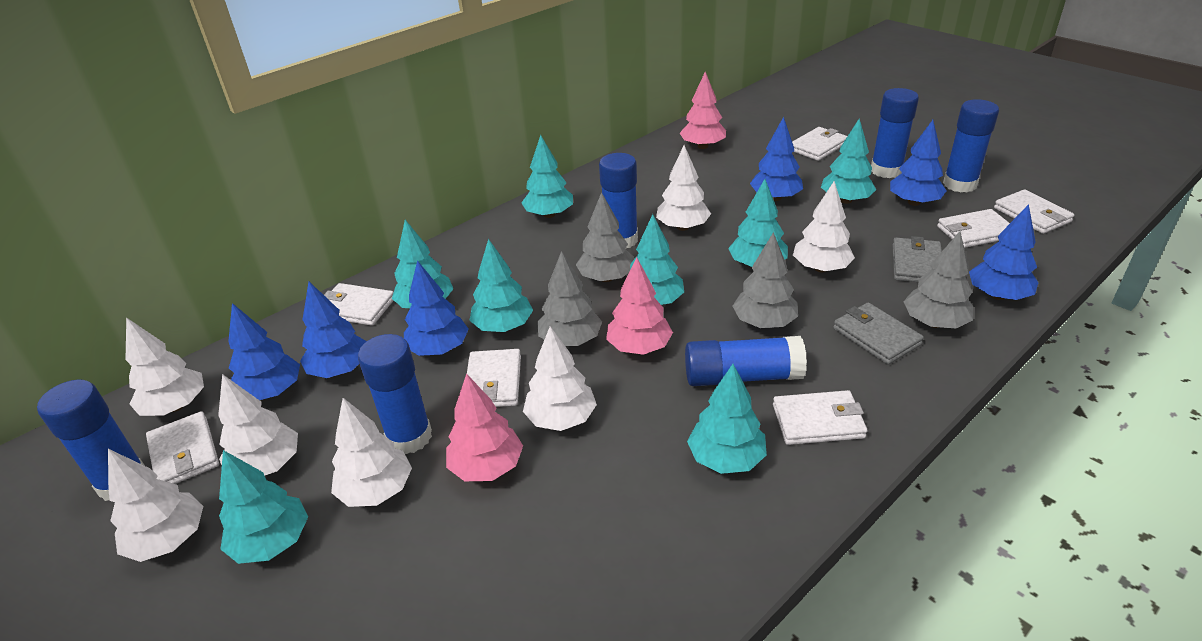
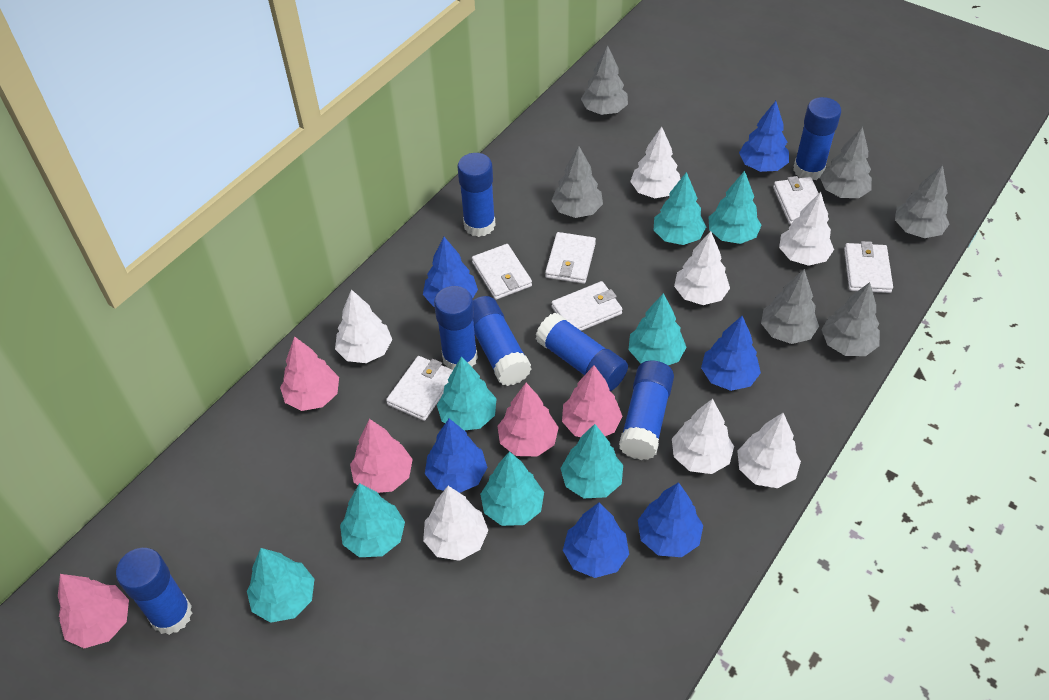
blue glue stick: 6 -> 7
grey tree: 4 -> 6
grey wallet: 2 -> 0
pink tree: 3 -> 5
white wallet: 7 -> 6

